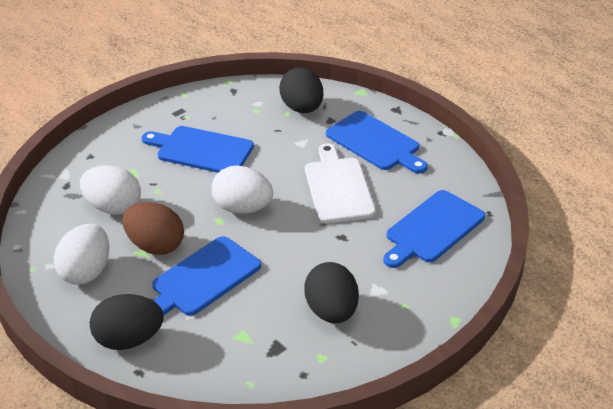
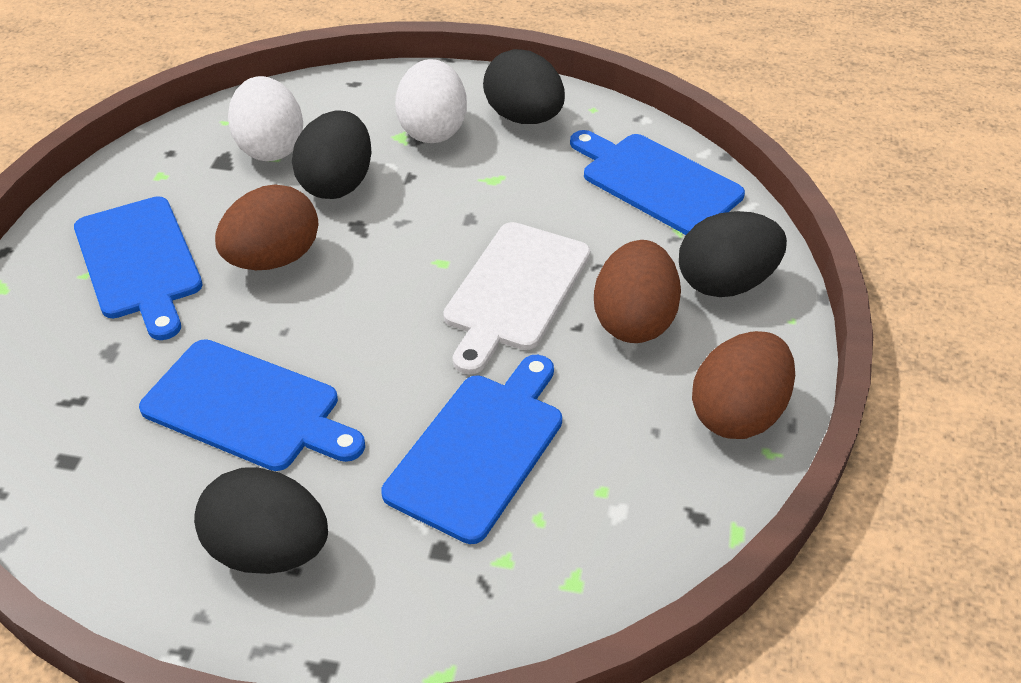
black egg: 3 -> 4
brown egg: 1 -> 3
white egg: 3 -> 2

